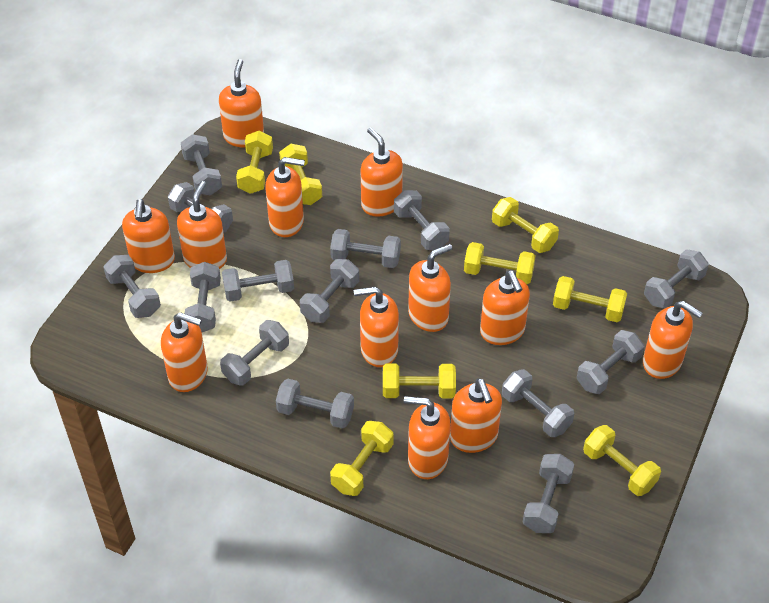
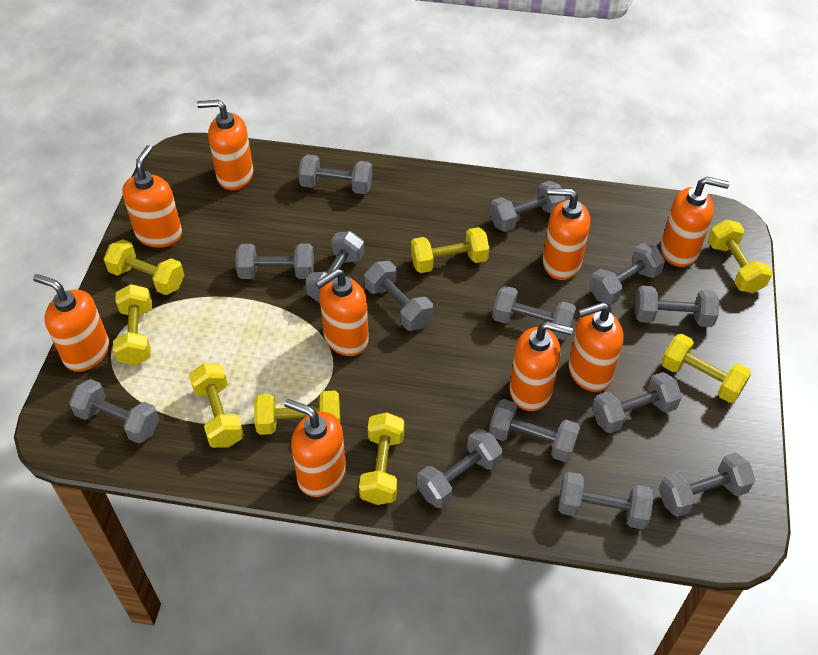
orange soap dispenser: 12 -> 9

